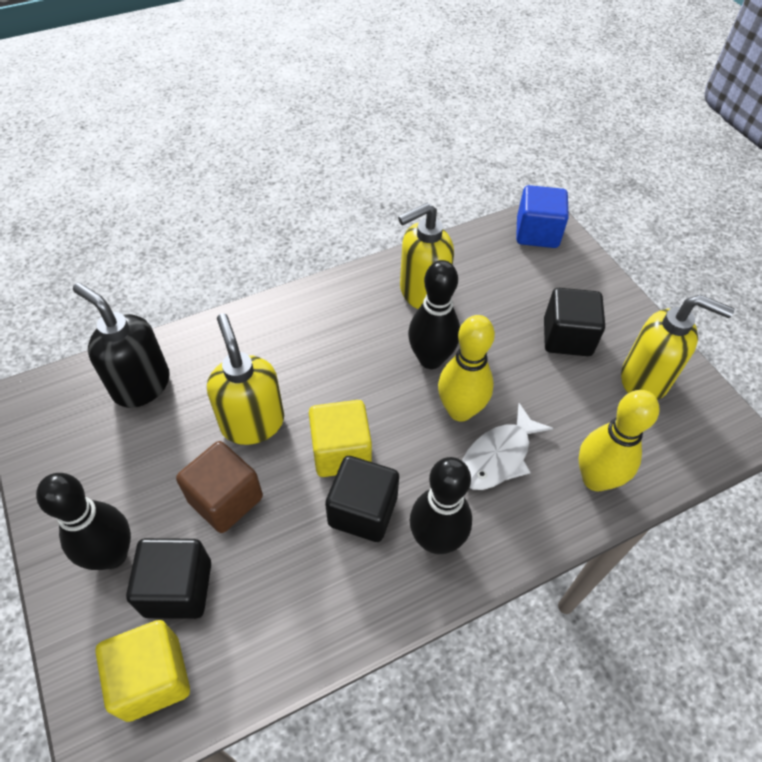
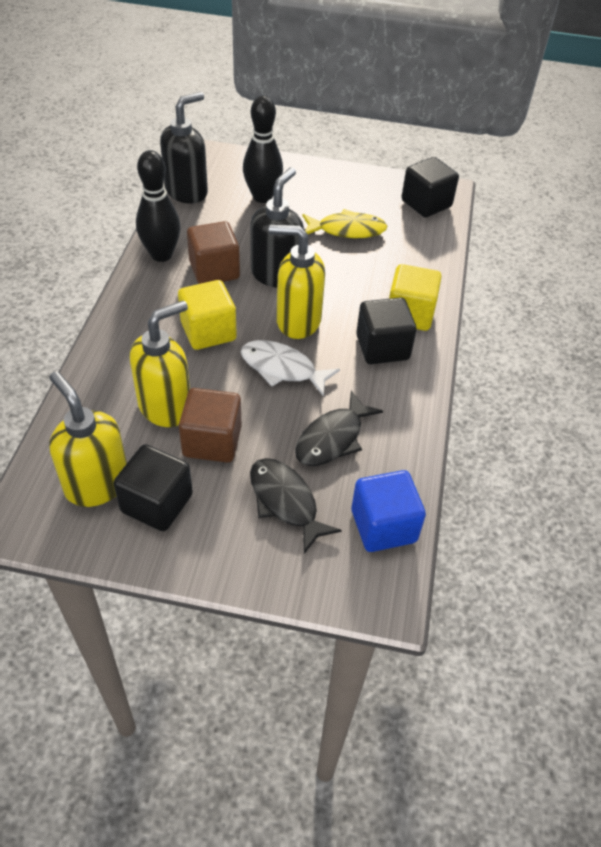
black bowling pin: 3 -> 2
black fish: 0 -> 2
black soap dispenser: 1 -> 2
brown cube: 1 -> 2
yellow bowling pin: 2 -> 0
yellow fish: 0 -> 1

